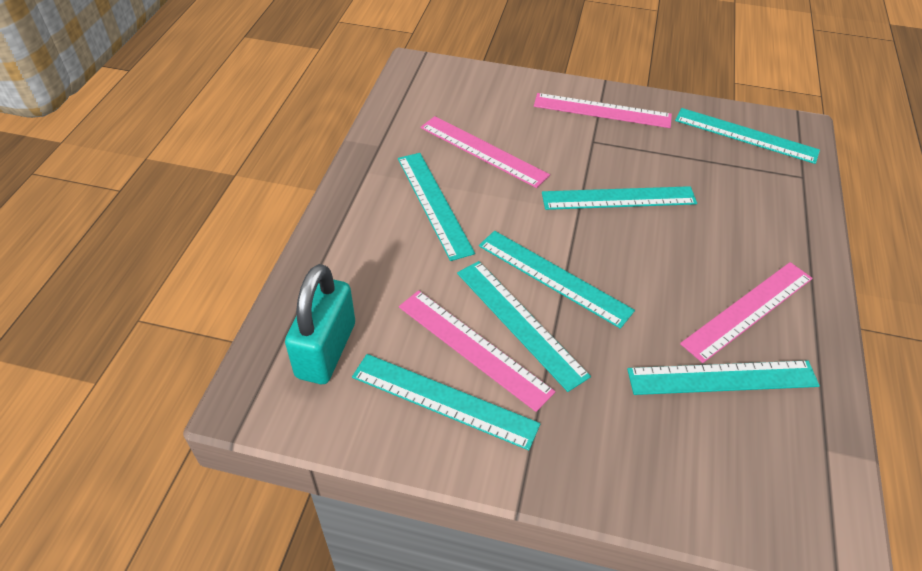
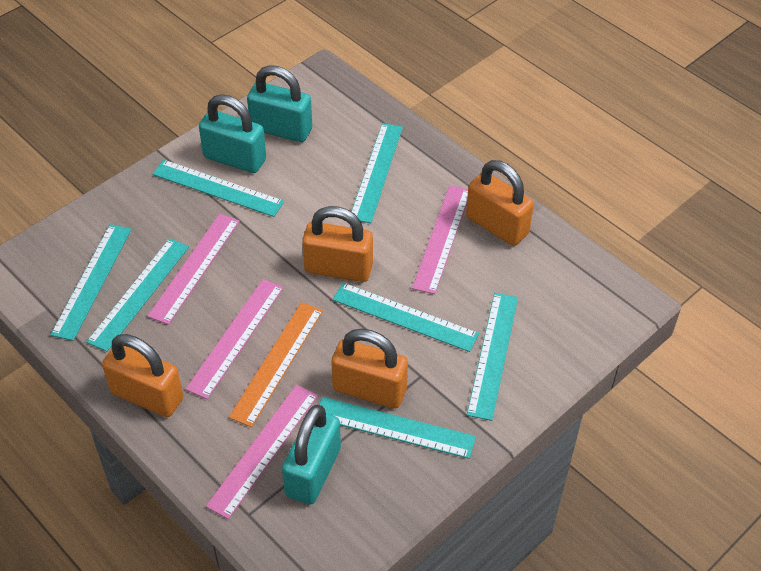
orange padlock: 0 -> 4
orange ruler: 0 -> 1
turquoise padlock: 1 -> 3

